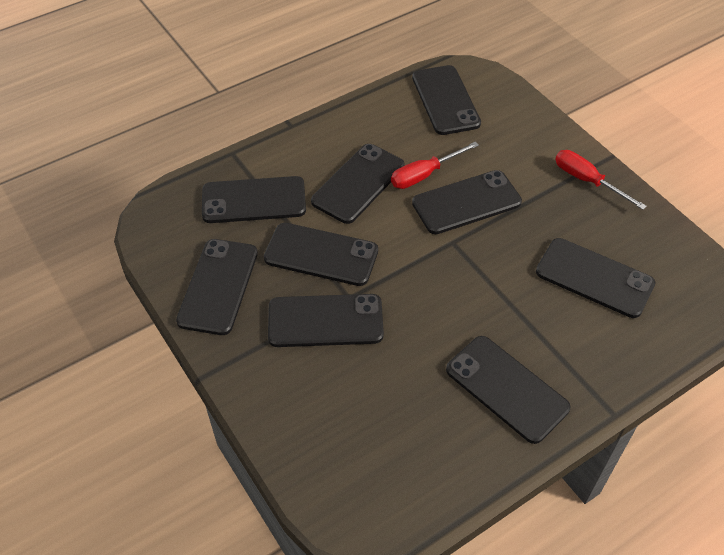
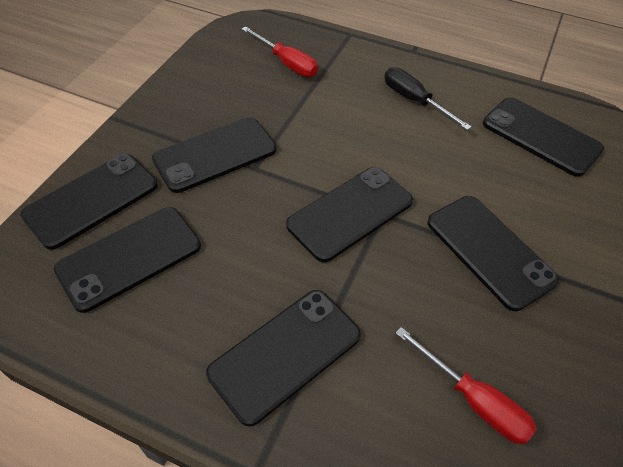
black phone: 9 -> 7
black screwdriver: 0 -> 1

